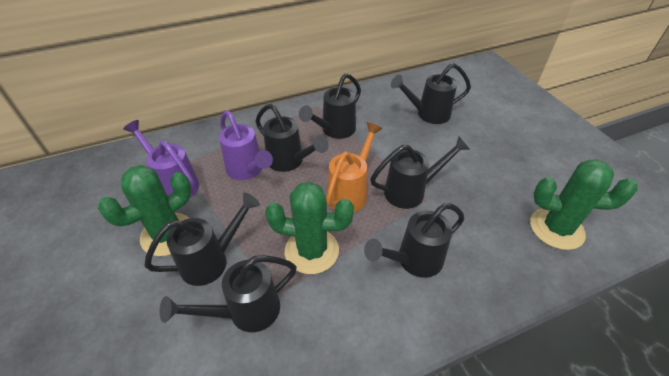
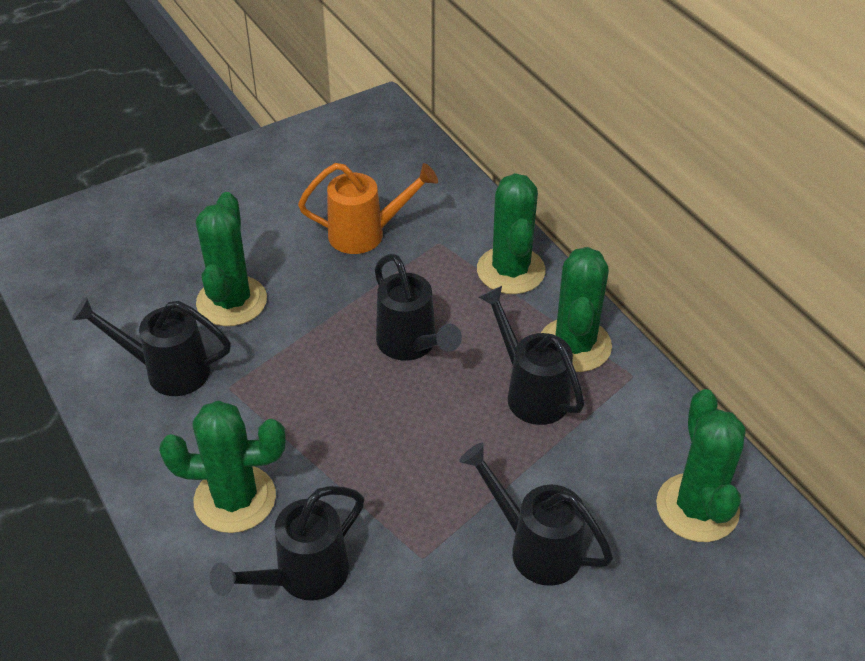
black watering can: 7 -> 5
green cactus: 3 -> 5
purple watering can: 2 -> 0

